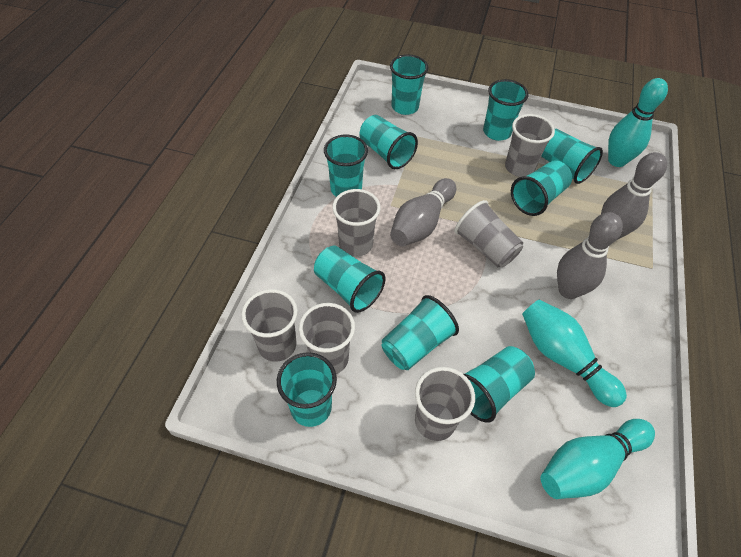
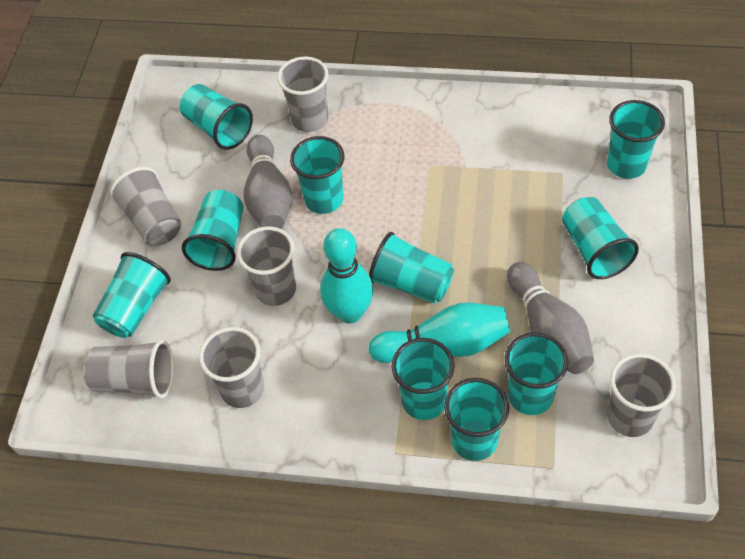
grey bowling pin: 3 -> 2
turquoise bowling pin: 3 -> 2

